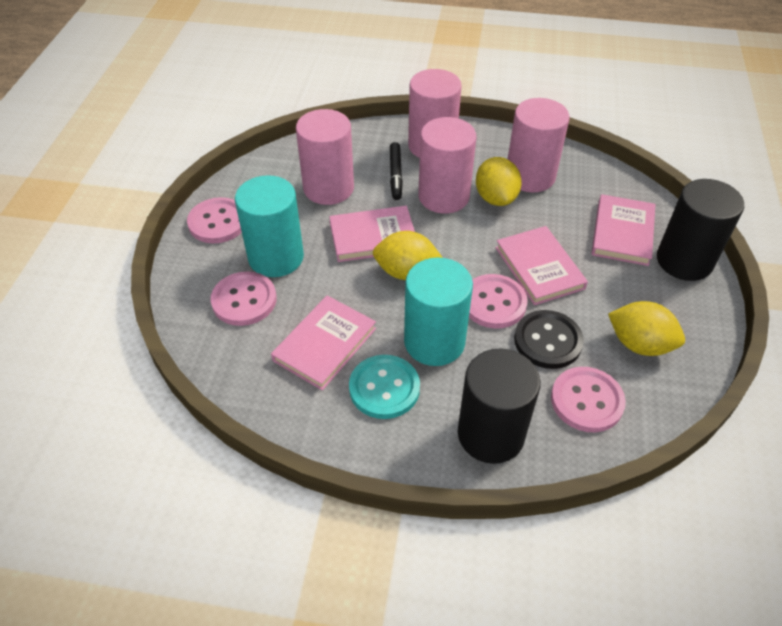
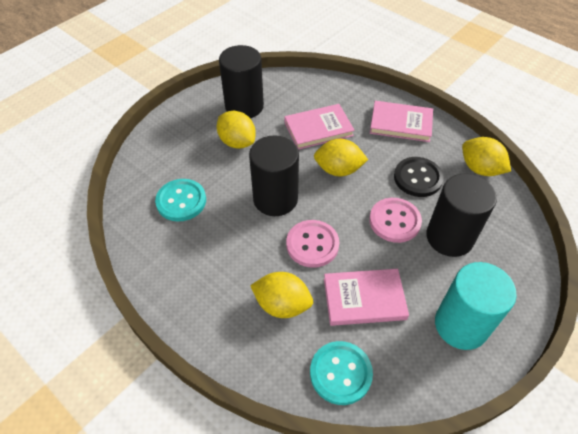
black cylinder: 2 -> 3
black marker: 1 -> 0
pink book: 4 -> 3
pink button: 4 -> 2
pink cylinder: 4 -> 0
turquoise button: 1 -> 2
turquoise cylinder: 2 -> 1
yellow lemon: 3 -> 4

